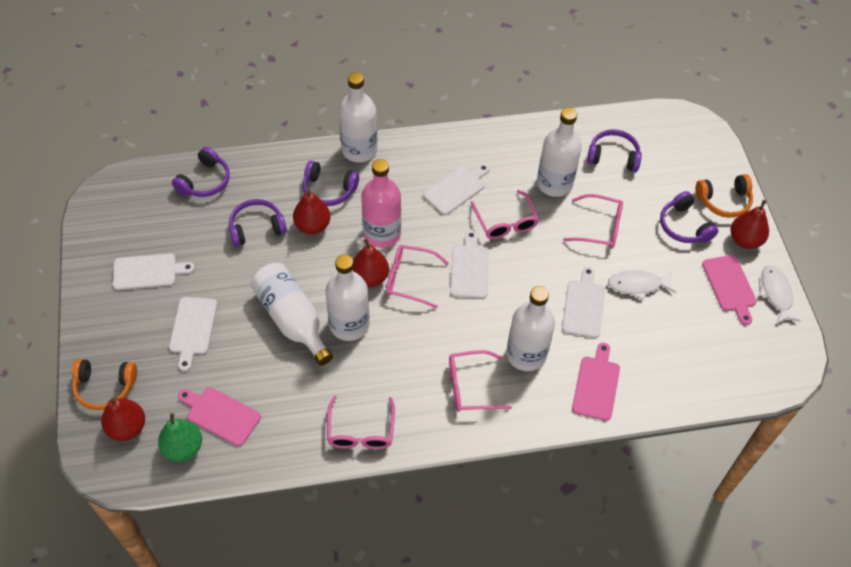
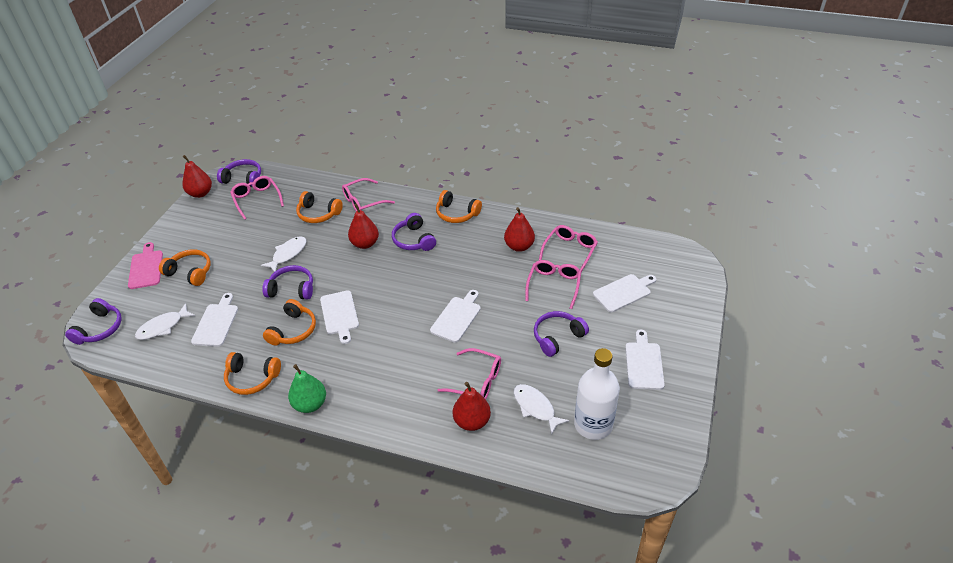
orange headphones: 2 -> 5
pink bottle: 1 -> 0
pink cutting board: 3 -> 1
white bottle: 5 -> 1
white fish: 2 -> 3

